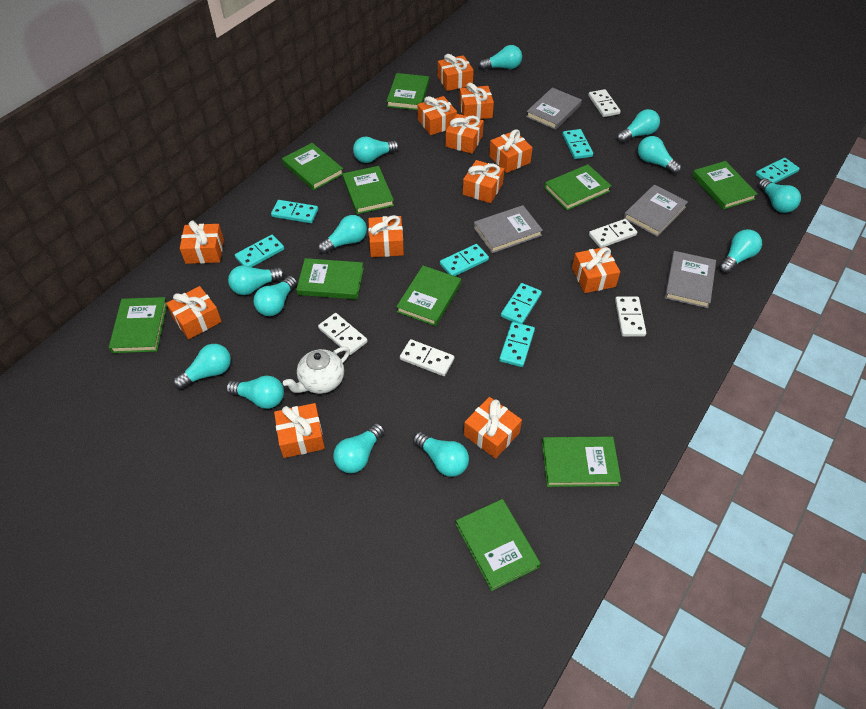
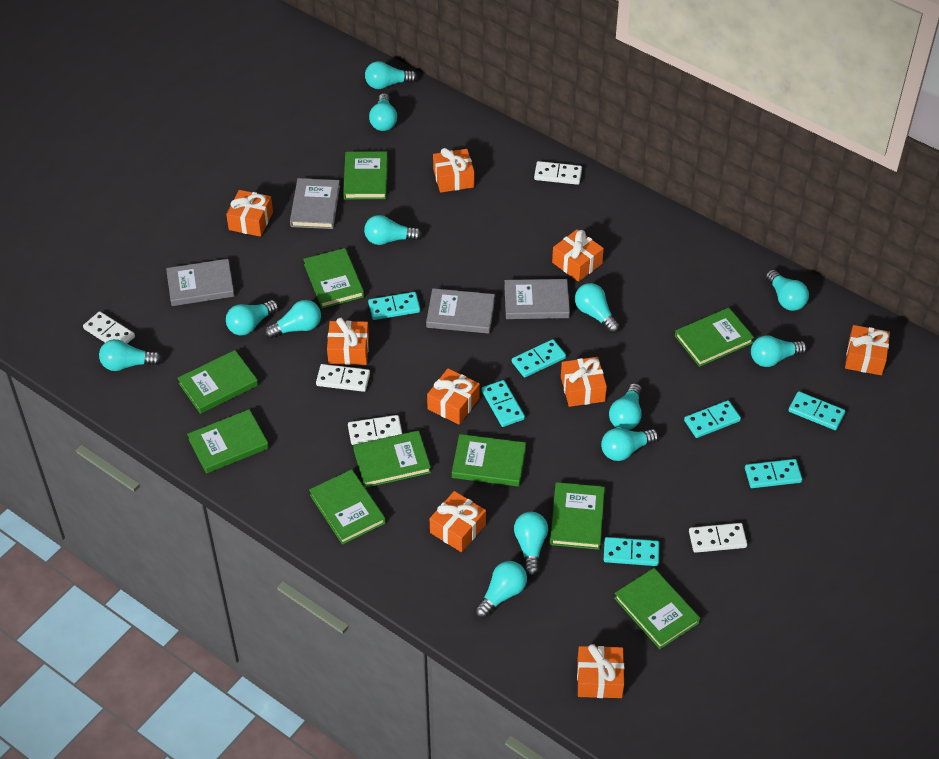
orange gift: 12 -> 9
white teapot: 1 -> 0

